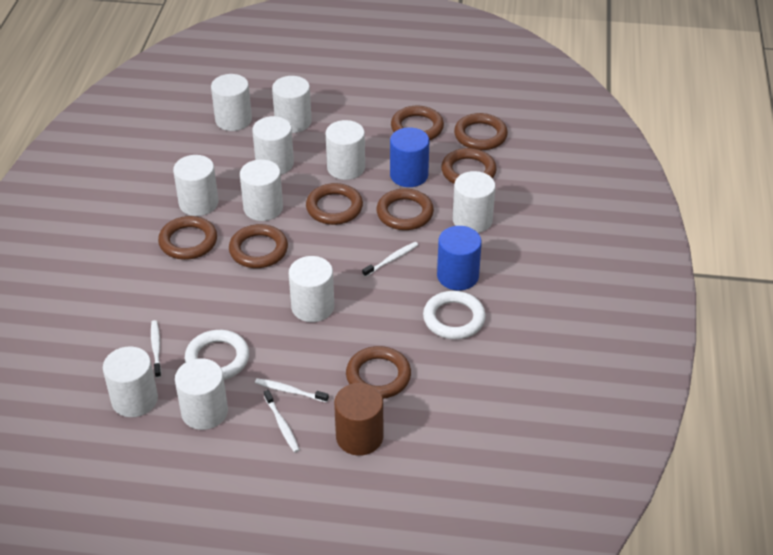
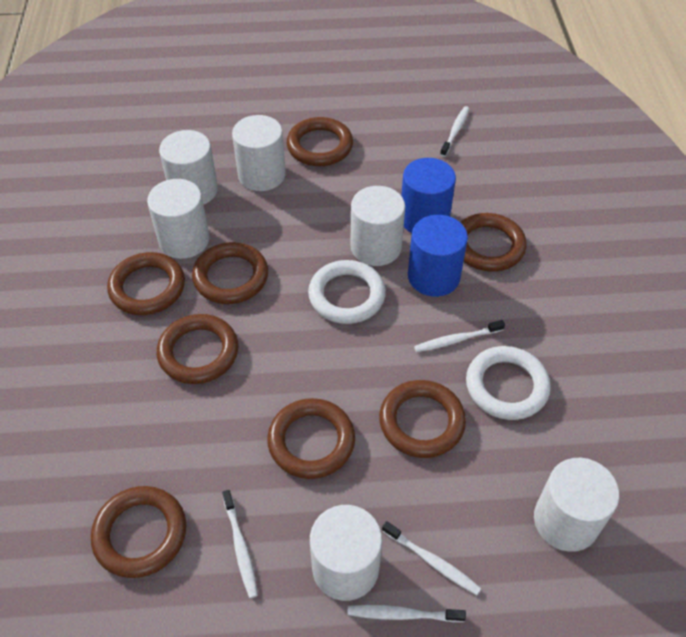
brown cylinder: 1 -> 0
white cylinder: 10 -> 6
white toothbrush: 4 -> 5

